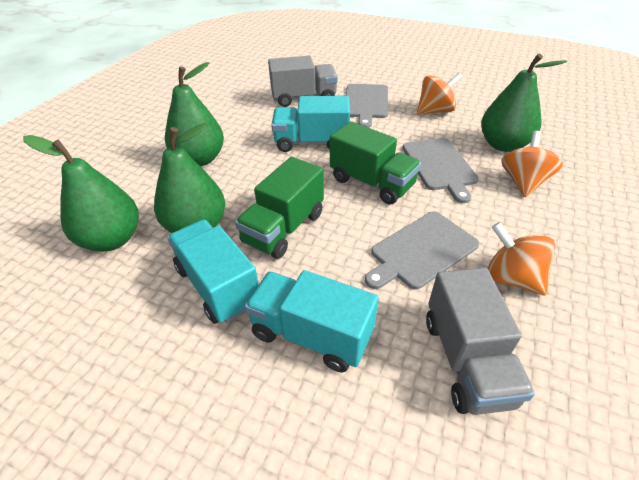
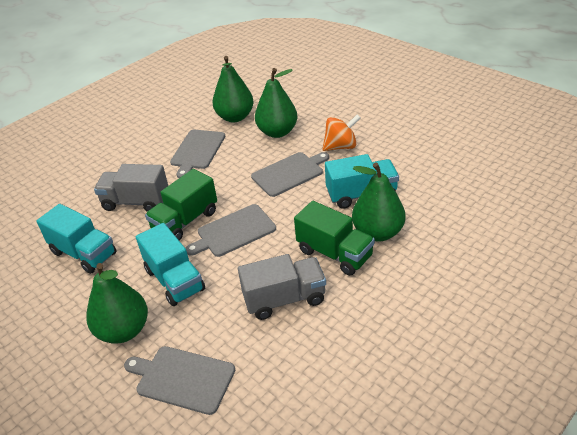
grey cutting board: 3 -> 4
orange spinning top: 3 -> 1

